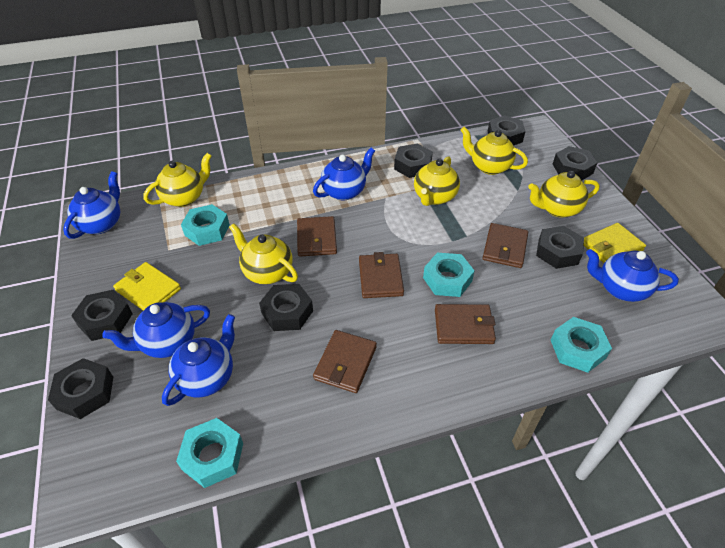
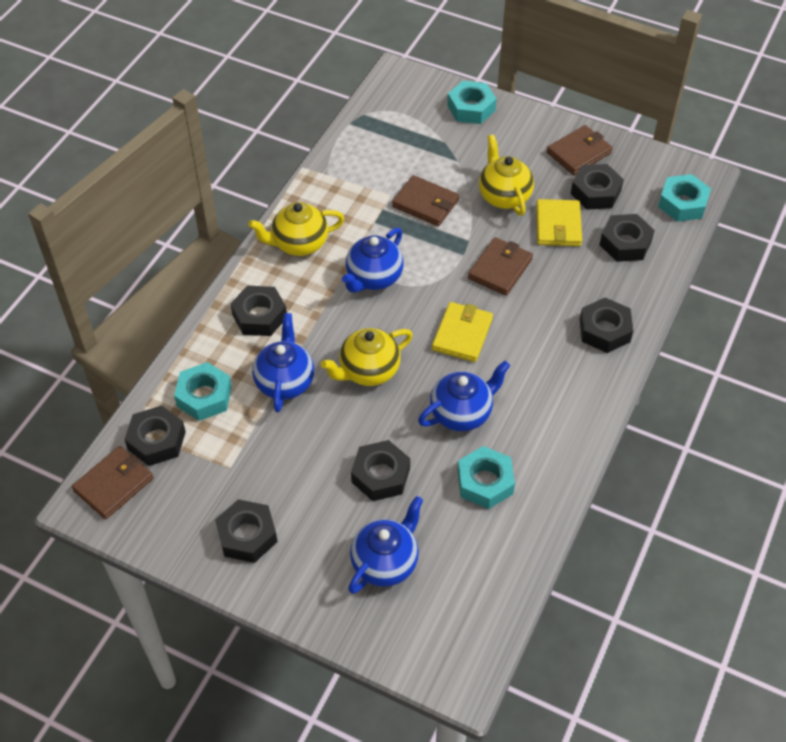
blue teapot: 5 -> 4
brown wallet: 5 -> 4
yellow teapot: 5 -> 3

